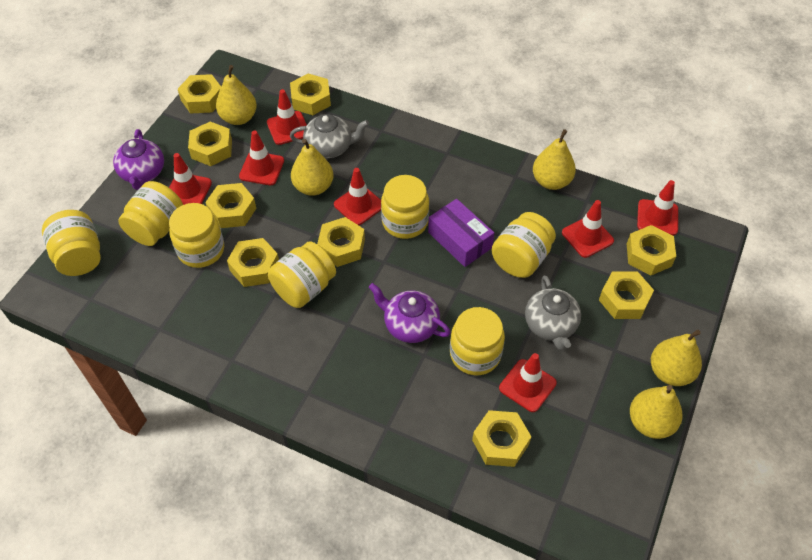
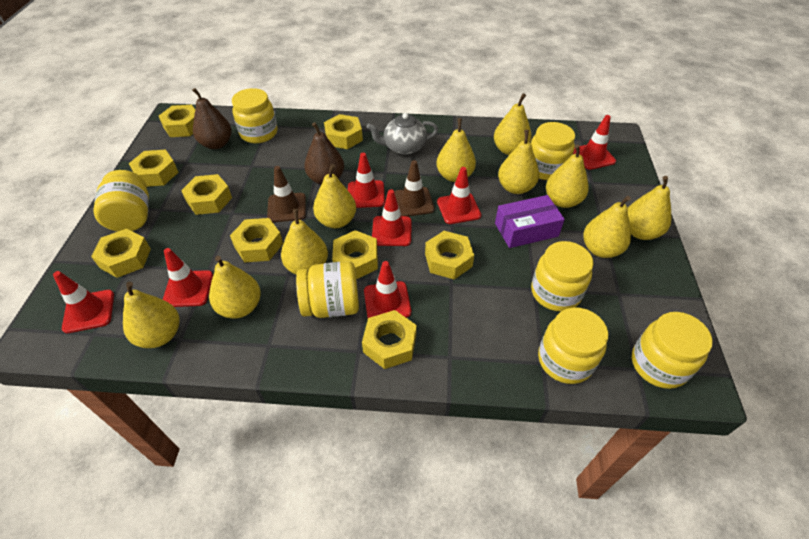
brown pear: 0 -> 2
brown traffic cone: 0 -> 2
grey teapot: 2 -> 1
purple teapot: 2 -> 0
yellow pear: 5 -> 10

